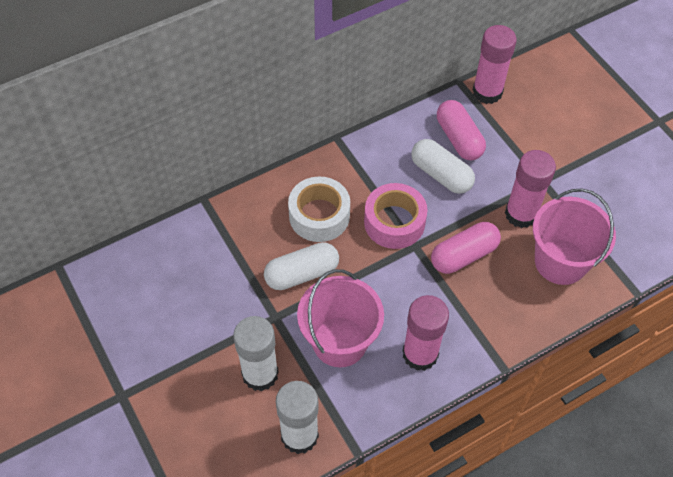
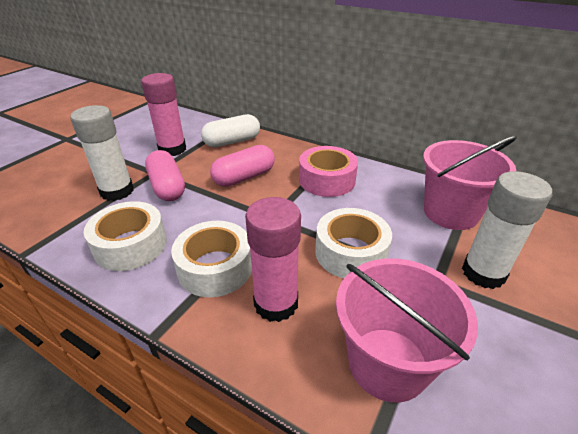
pink glue stick: 3 -> 2
white capsule: 2 -> 1
white tape: 1 -> 3

